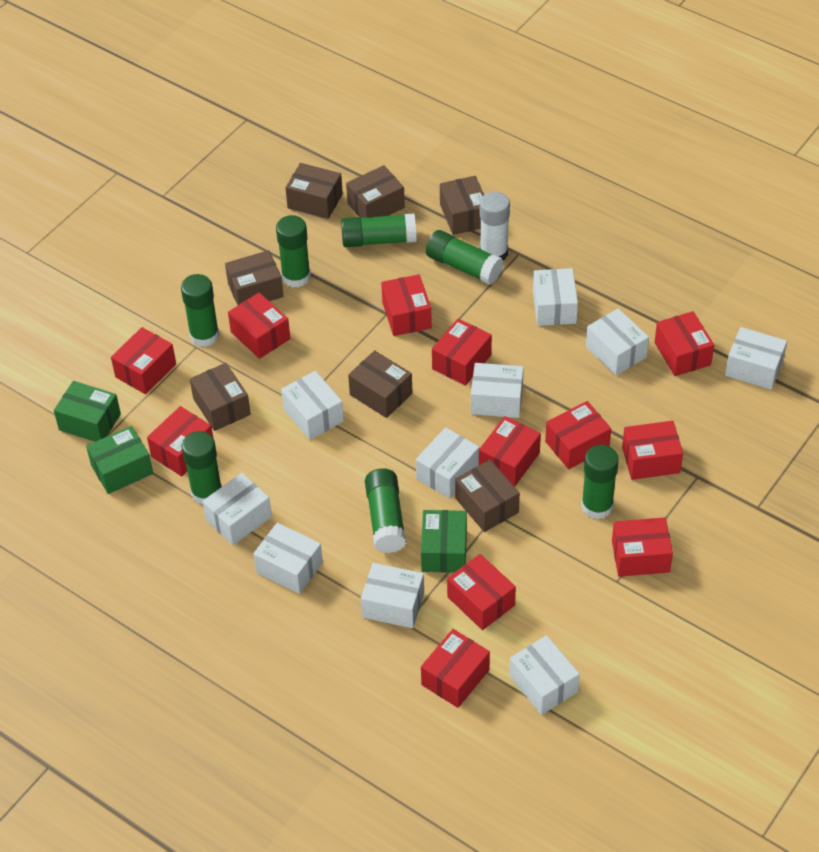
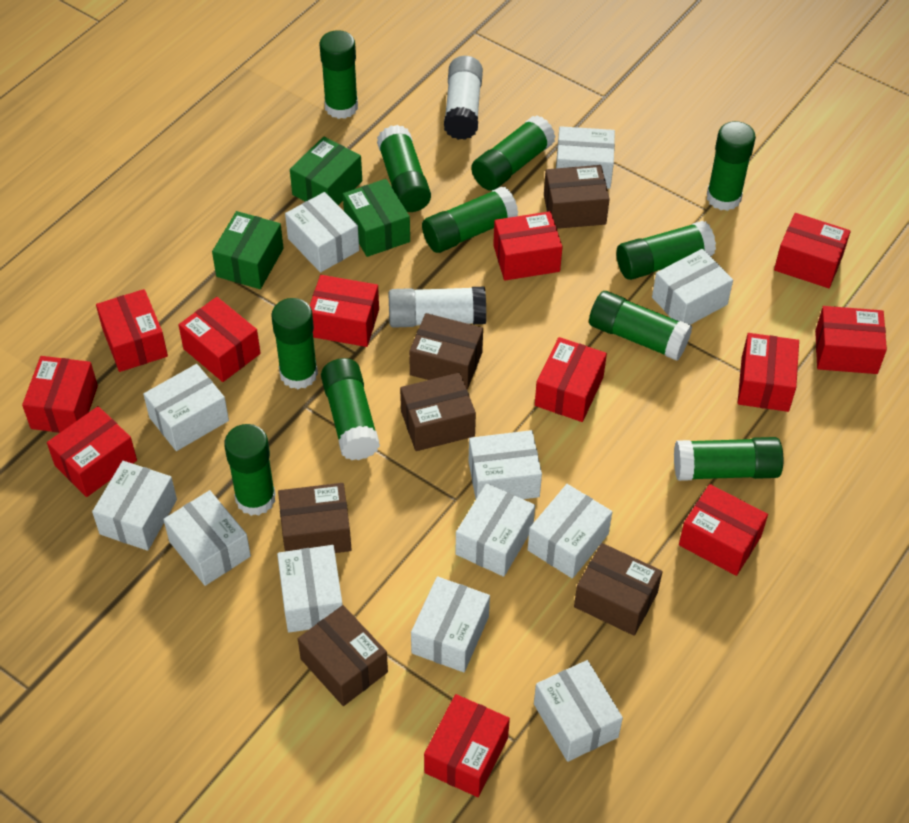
brown box: 7 -> 6
green glue stick: 7 -> 11
white box: 10 -> 12
white glue stick: 1 -> 2

